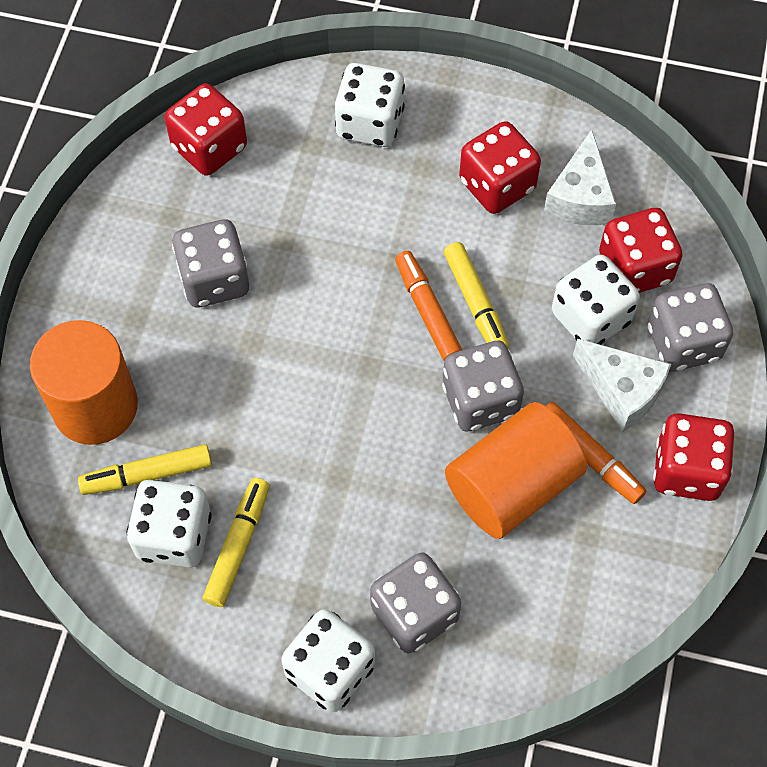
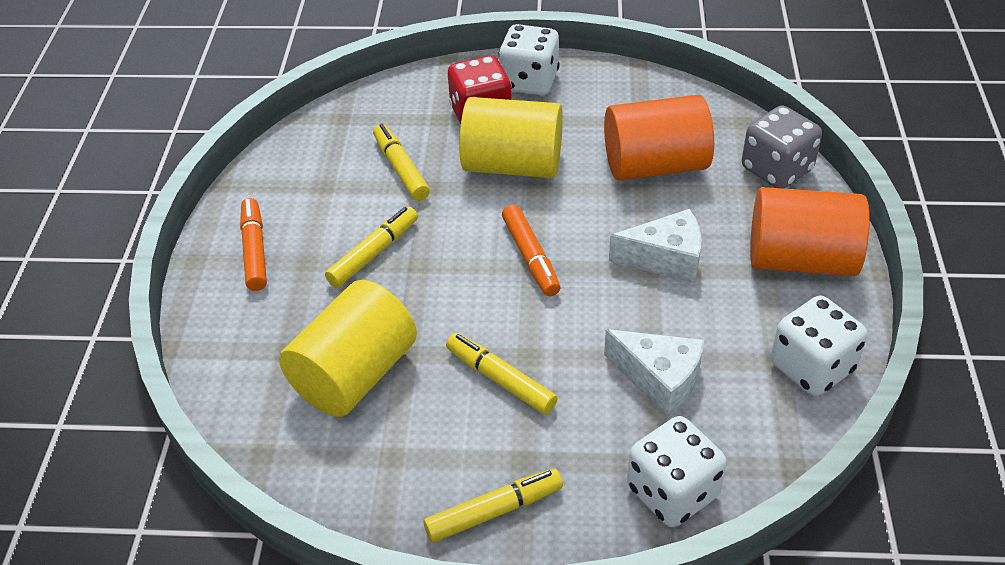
grey dice: 4 -> 1
red dice: 4 -> 1
white dice: 4 -> 3
yellow cylinder: 0 -> 2
yellow marker: 3 -> 4

